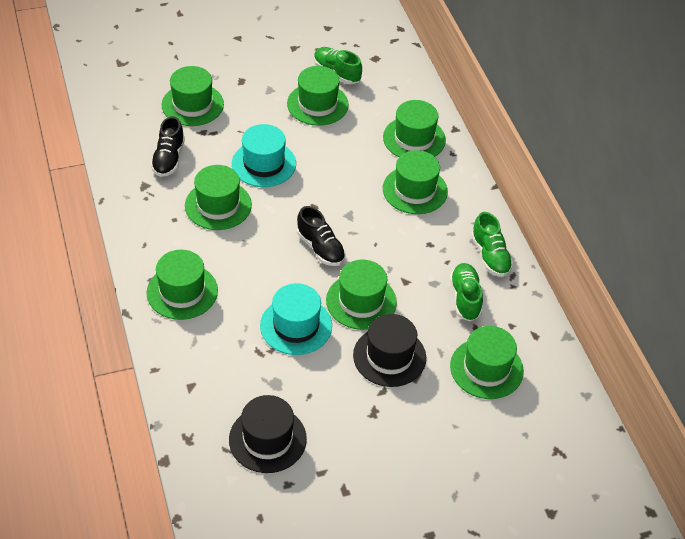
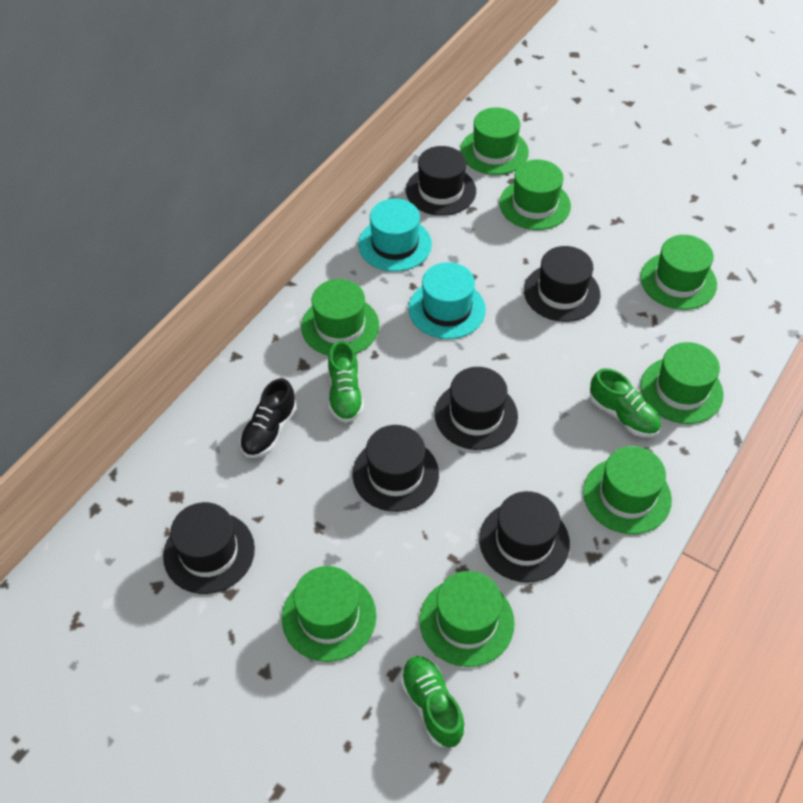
black hat: 2 -> 6
black shoe: 2 -> 1

